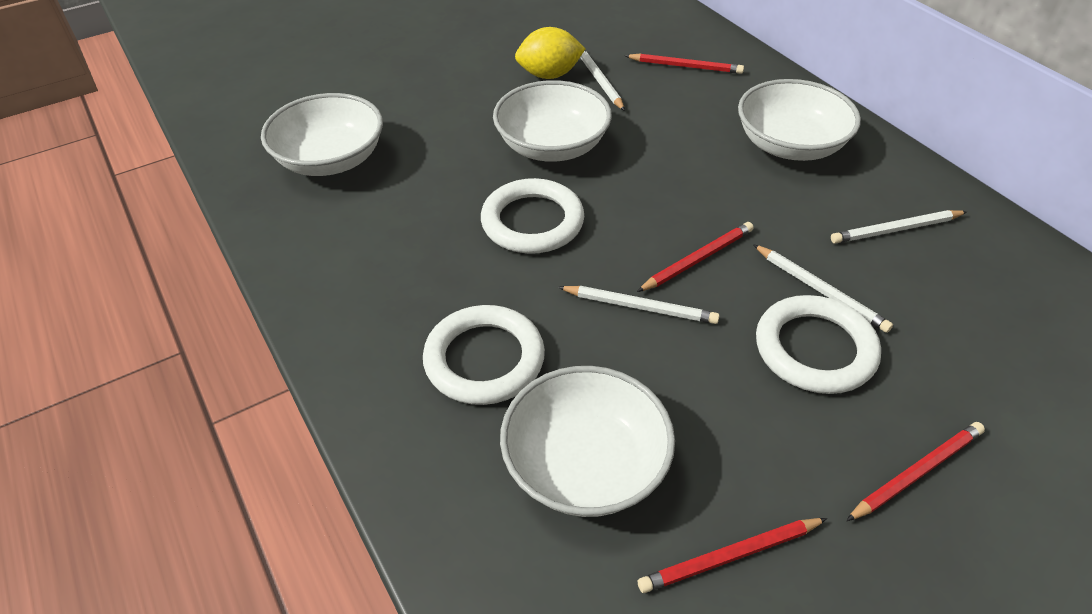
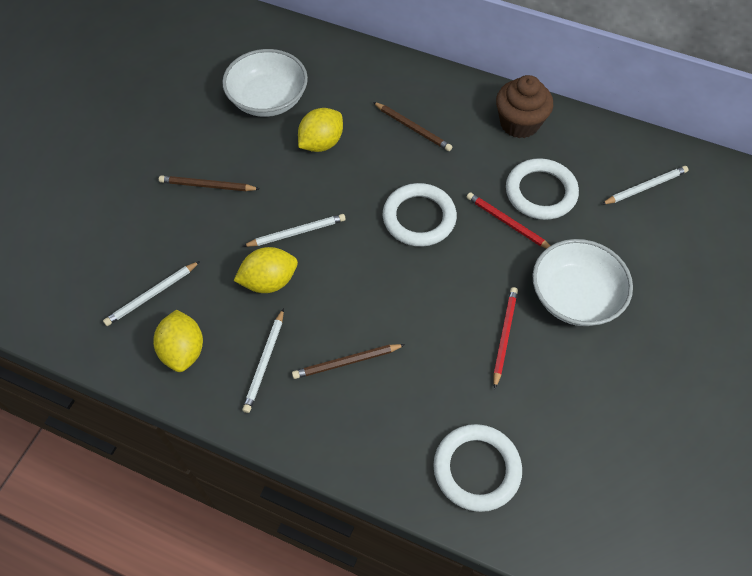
brown cupcake: 0 -> 1
brown pencil: 0 -> 3
red pencil: 4 -> 2
white bowl: 4 -> 2
yellow lemon: 1 -> 3

